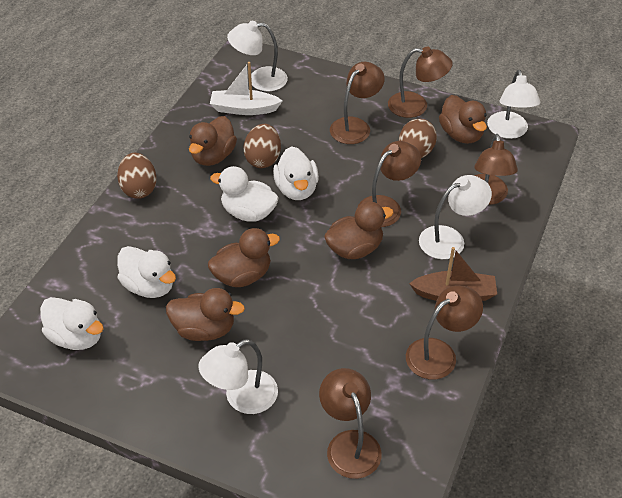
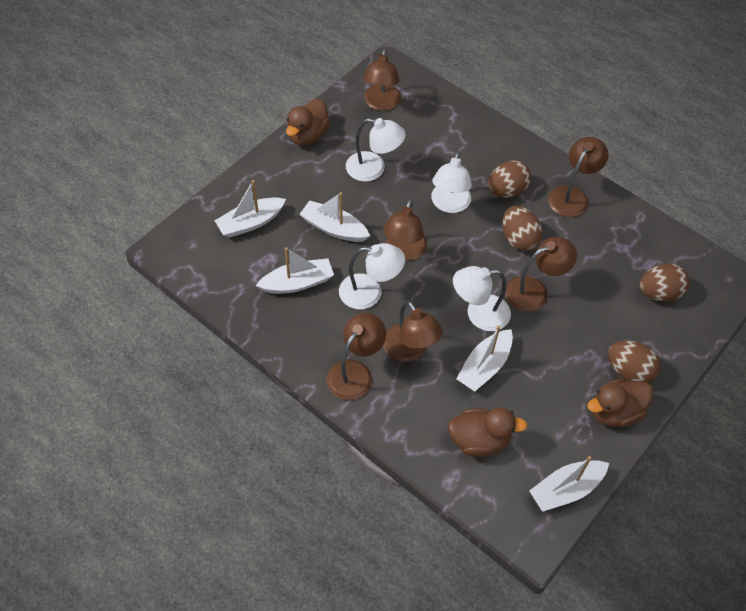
brown boat: 1 -> 0
brown duck: 5 -> 3
brown egg: 3 -> 4
white boat: 1 -> 5
white duck: 4 -> 0

